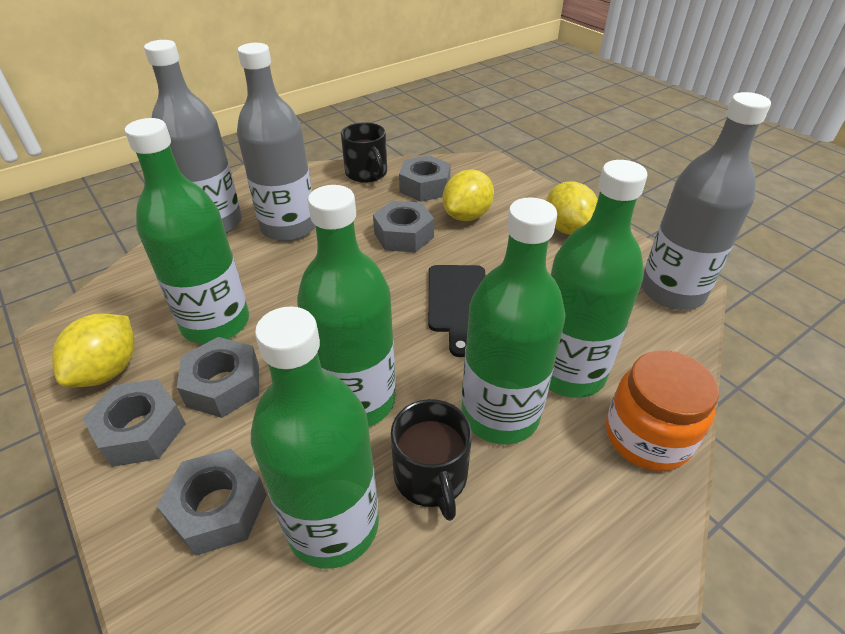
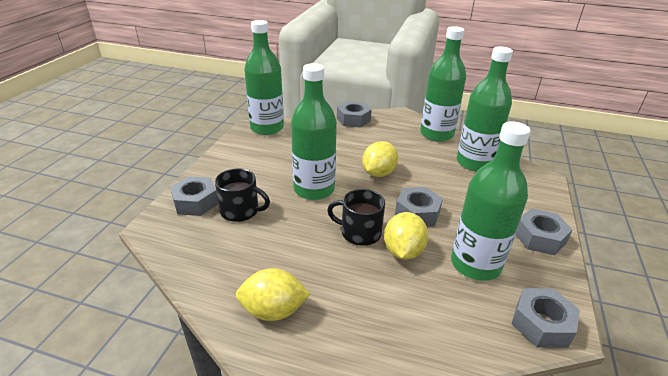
black cutting board: 1 -> 0
grey bottle: 3 -> 0
orange jar: 1 -> 0

